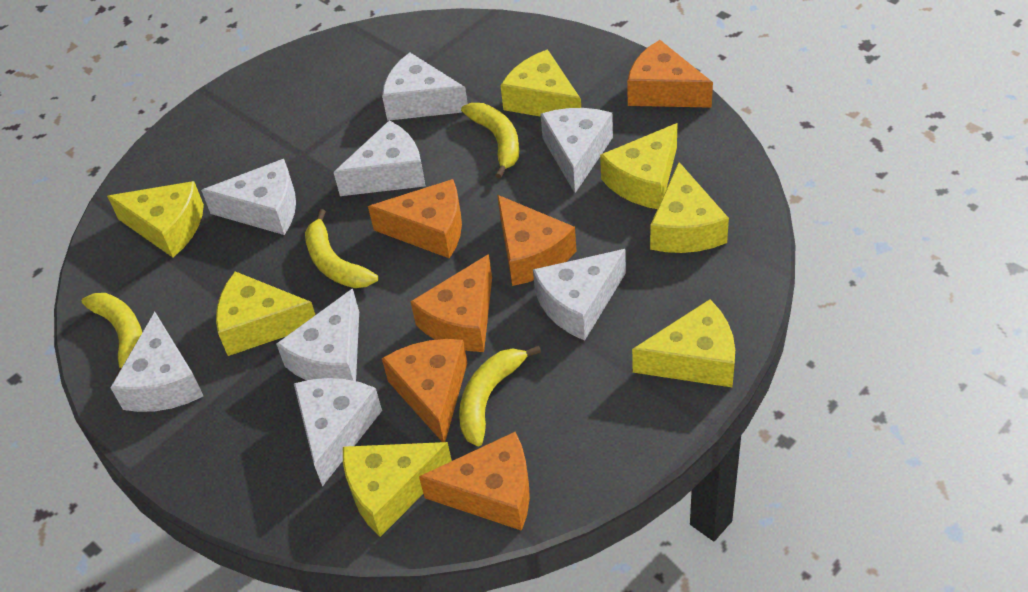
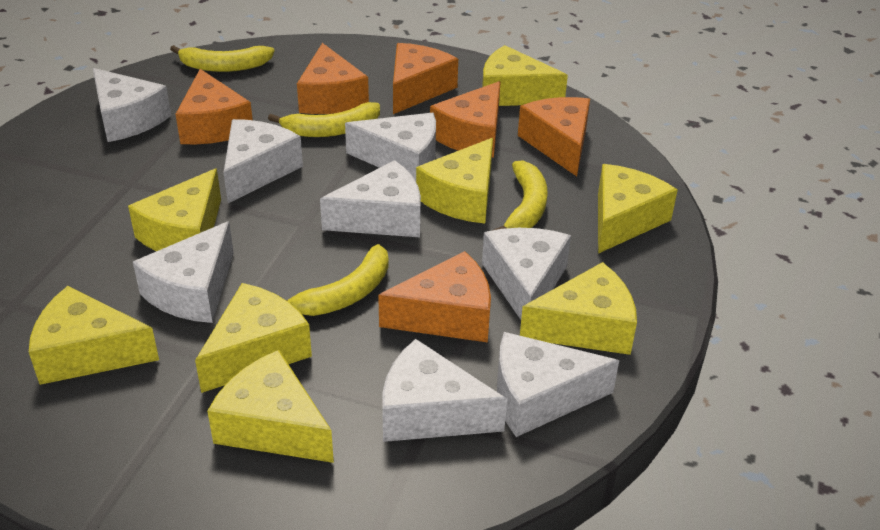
yellow cheese: 7 -> 8

